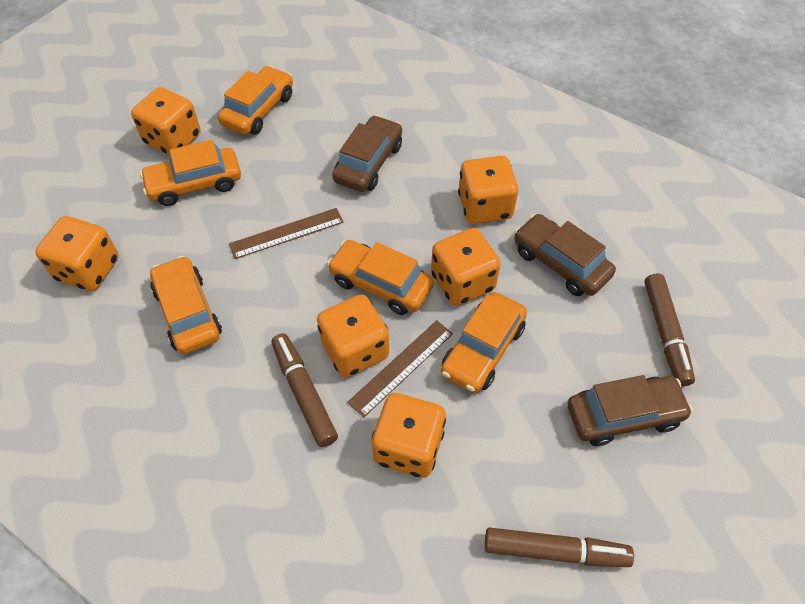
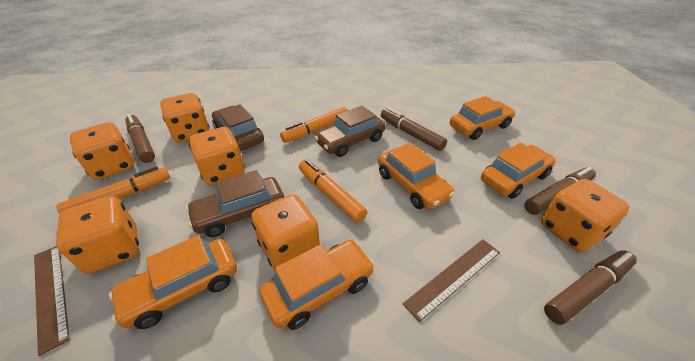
brown marker: 3 -> 4
orange marker: 0 -> 3

